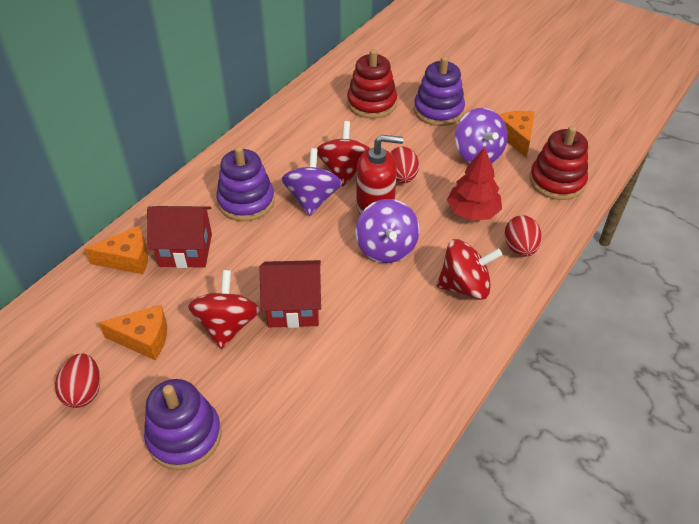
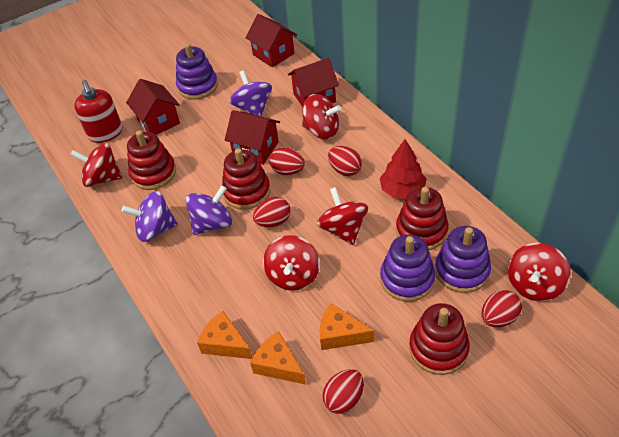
red egg: 3 -> 5
red house: 2 -> 4
red spinning top: 3 -> 5
red stacking toy: 2 -> 4

